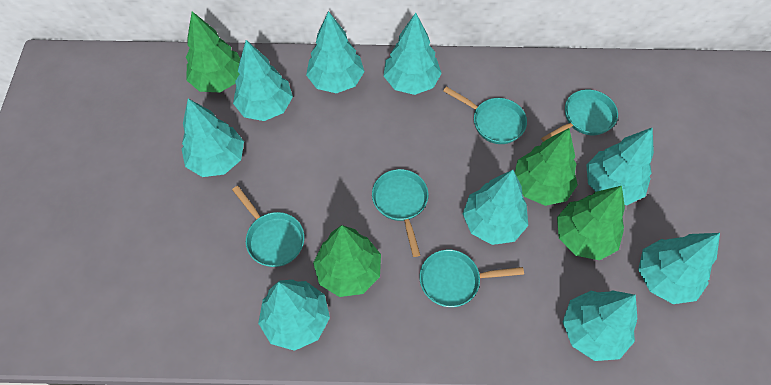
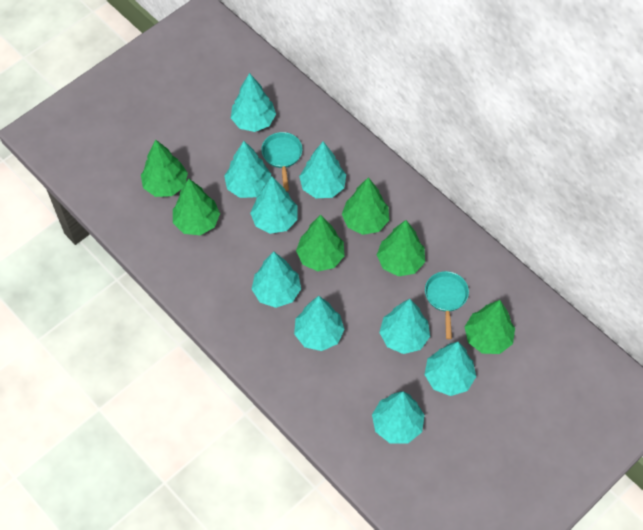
green tree: 4 -> 6
turquoise pan: 5 -> 2

